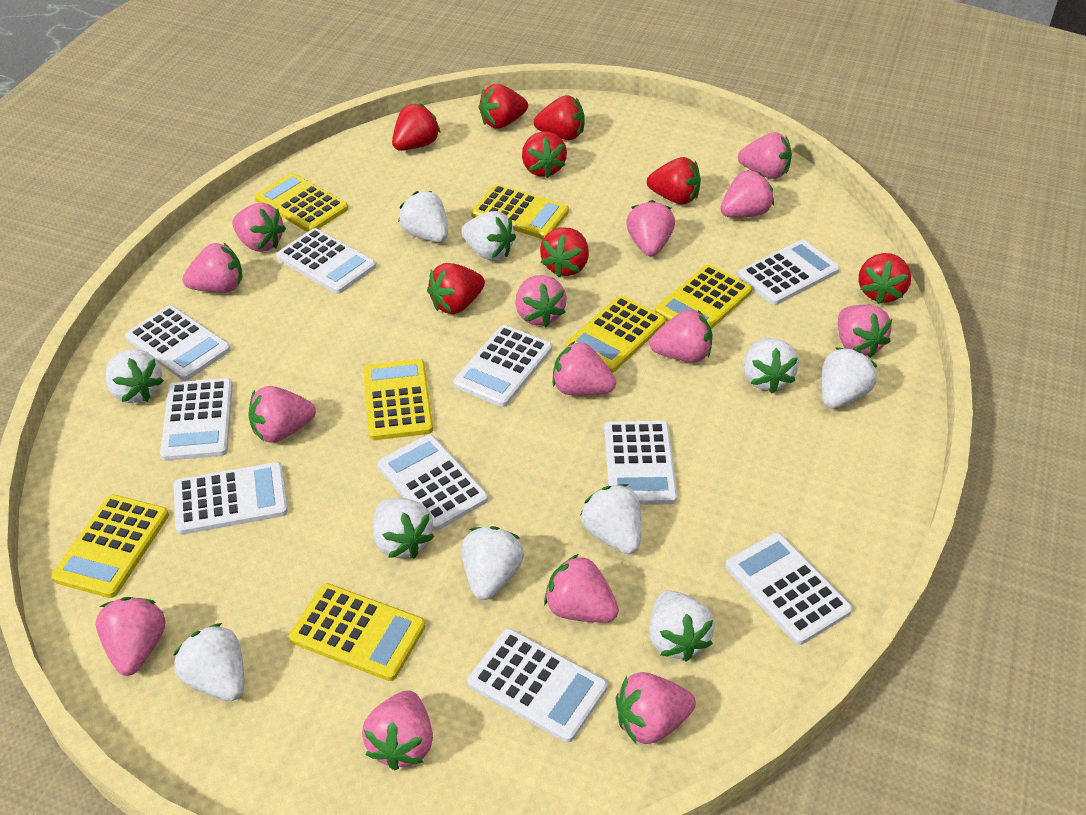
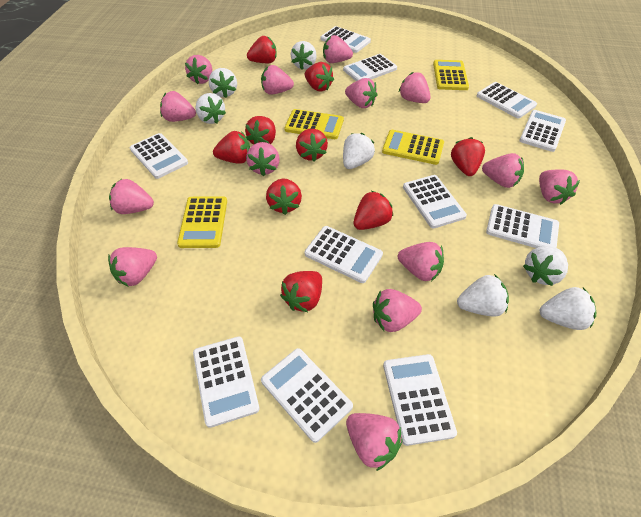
red strawberry: 8 -> 9
white calculator: 10 -> 11
white strawberry: 10 -> 7
yellow calculator: 7 -> 4

